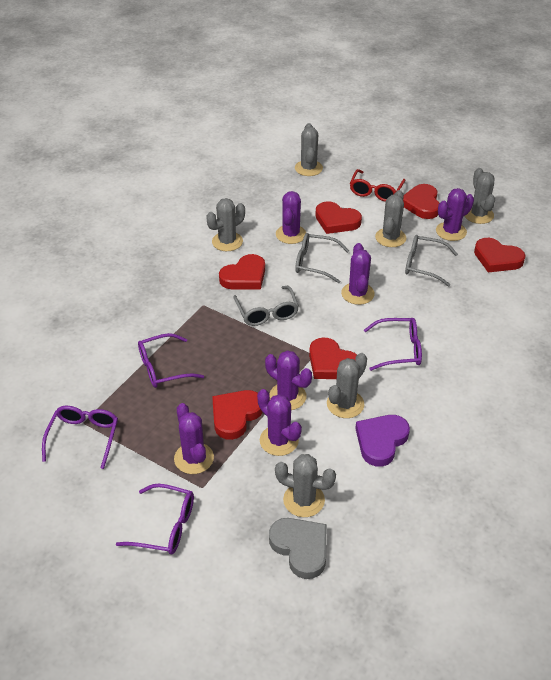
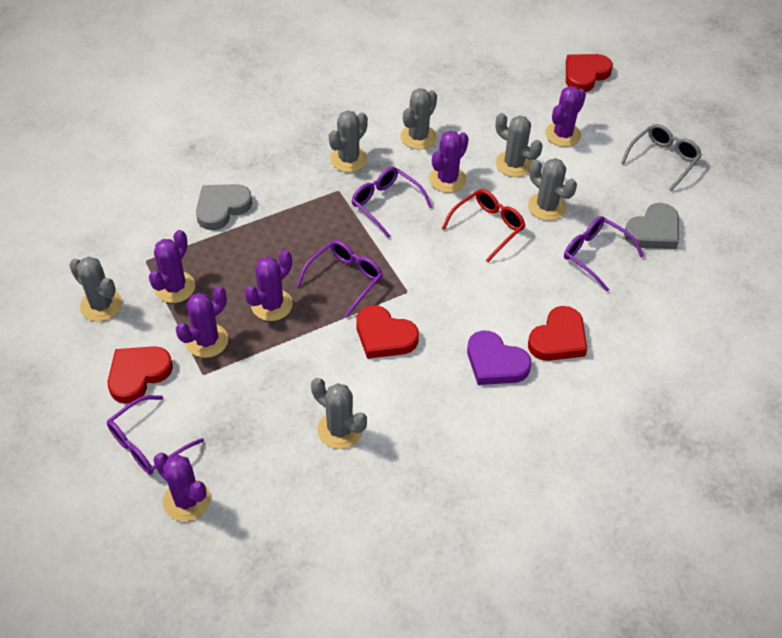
grey glasses: 3 -> 1
grey heart: 1 -> 2
red heart: 6 -> 4

